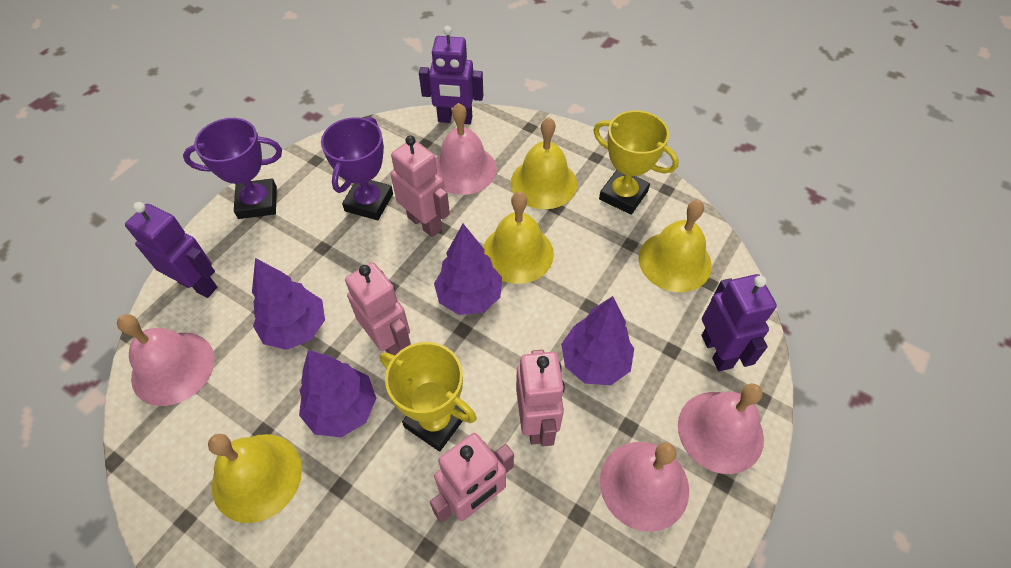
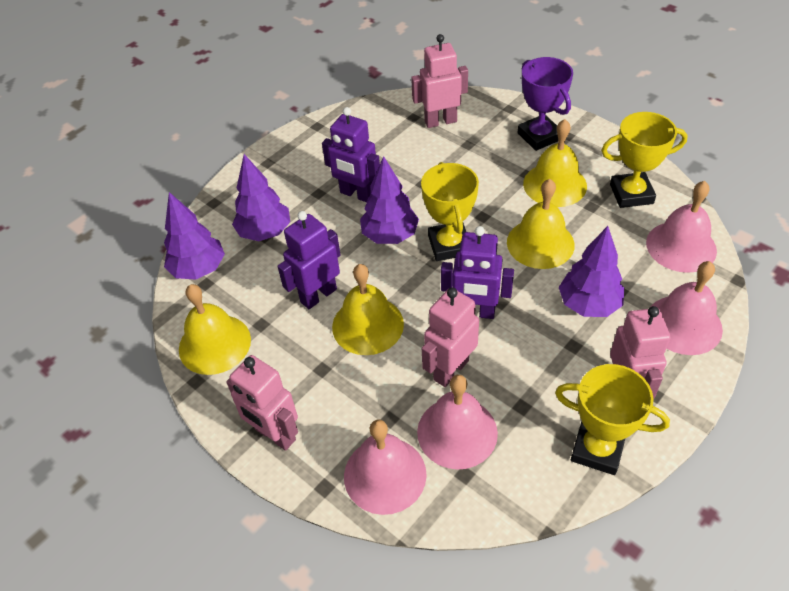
purple trophy: 2 -> 1
yellow trophy: 2 -> 3

